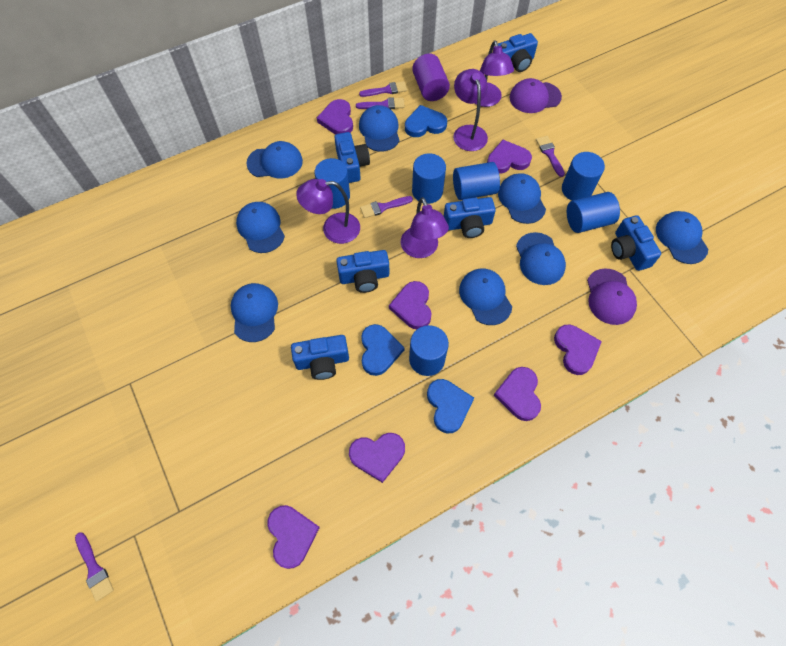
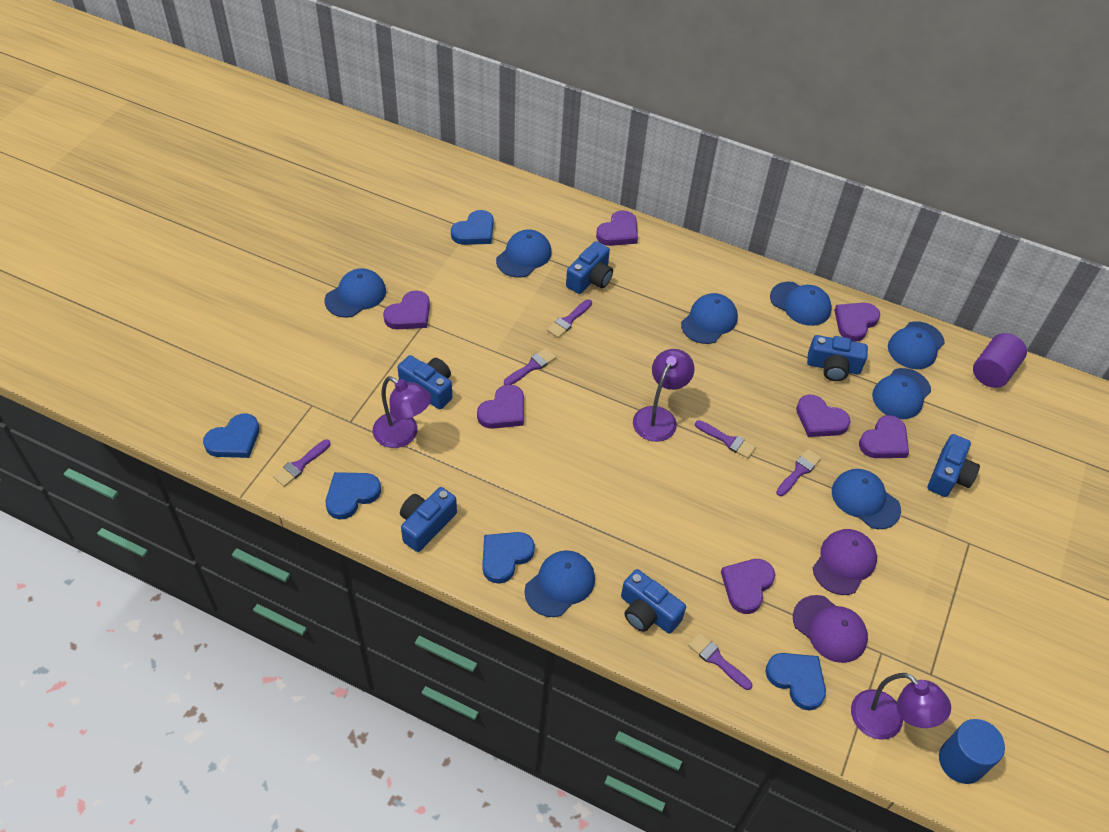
blue cylinder: 6 -> 1
blue heart: 3 -> 5
purple brush: 5 -> 6
purple lamp: 4 -> 3

